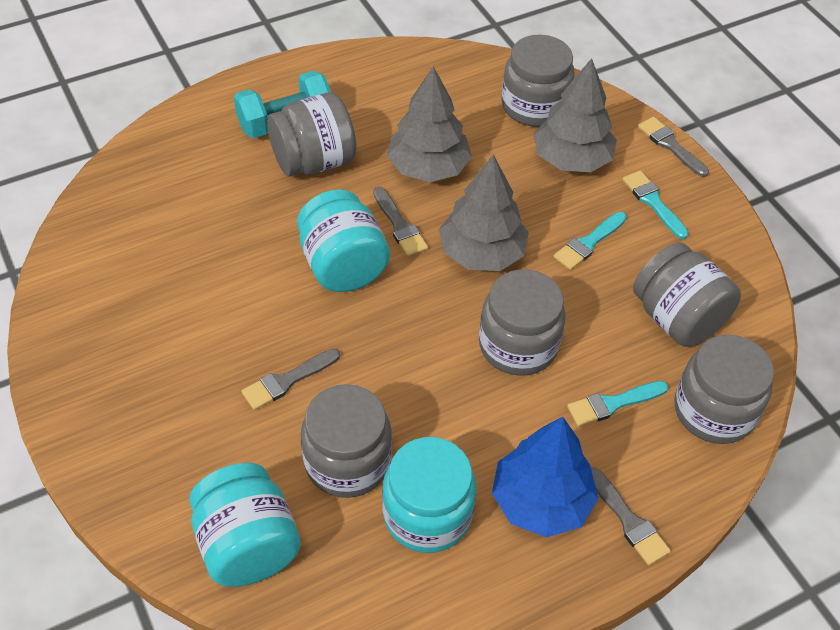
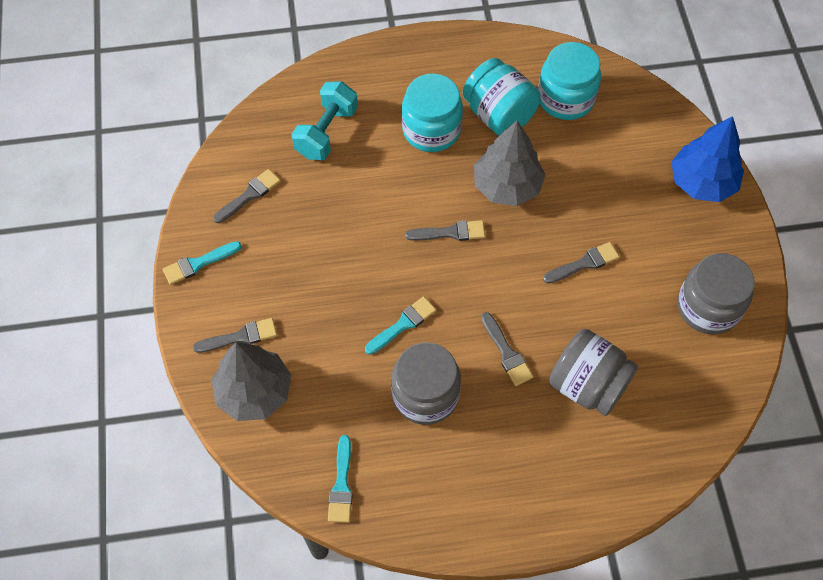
grey brush: 4 -> 5
grey jar: 6 -> 3
grey tree: 3 -> 2

